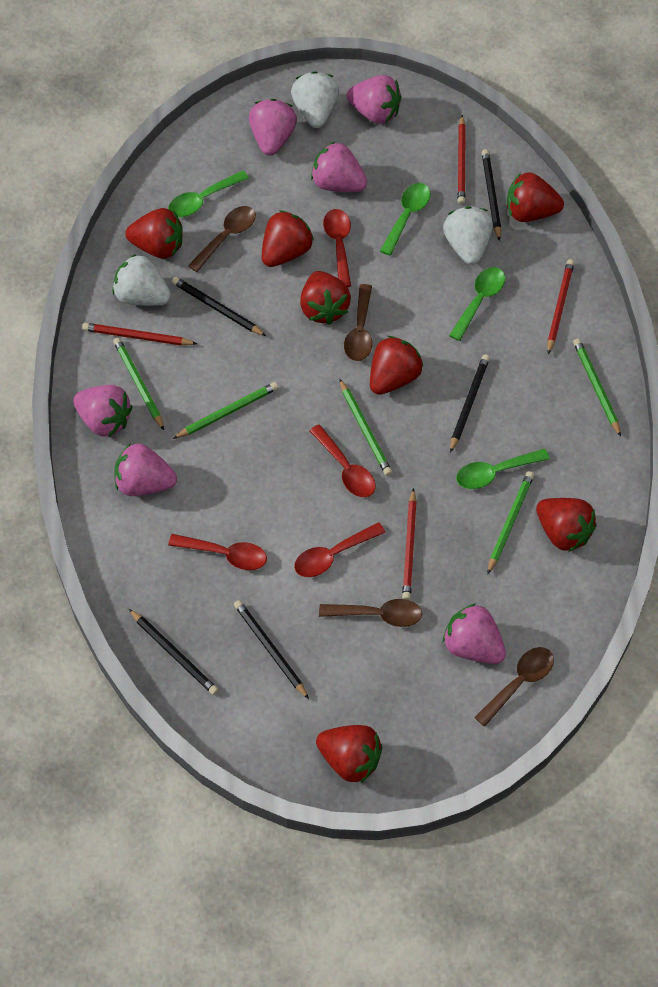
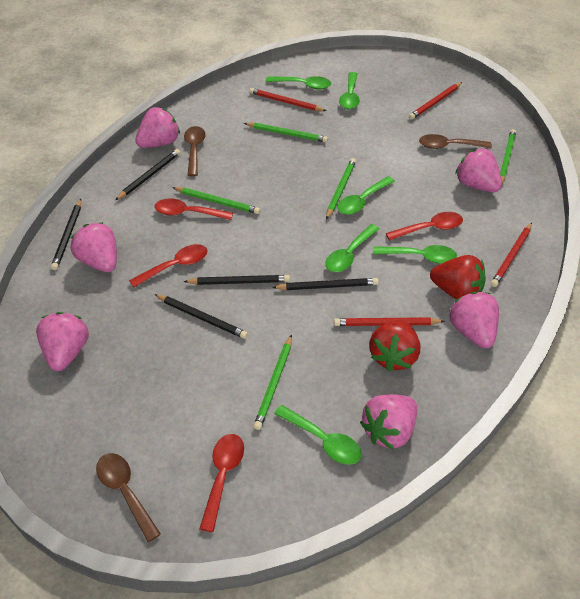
brown spoon: 4 -> 3
green spoon: 4 -> 6
red strawberry: 7 -> 2
white strawberry: 3 -> 0

